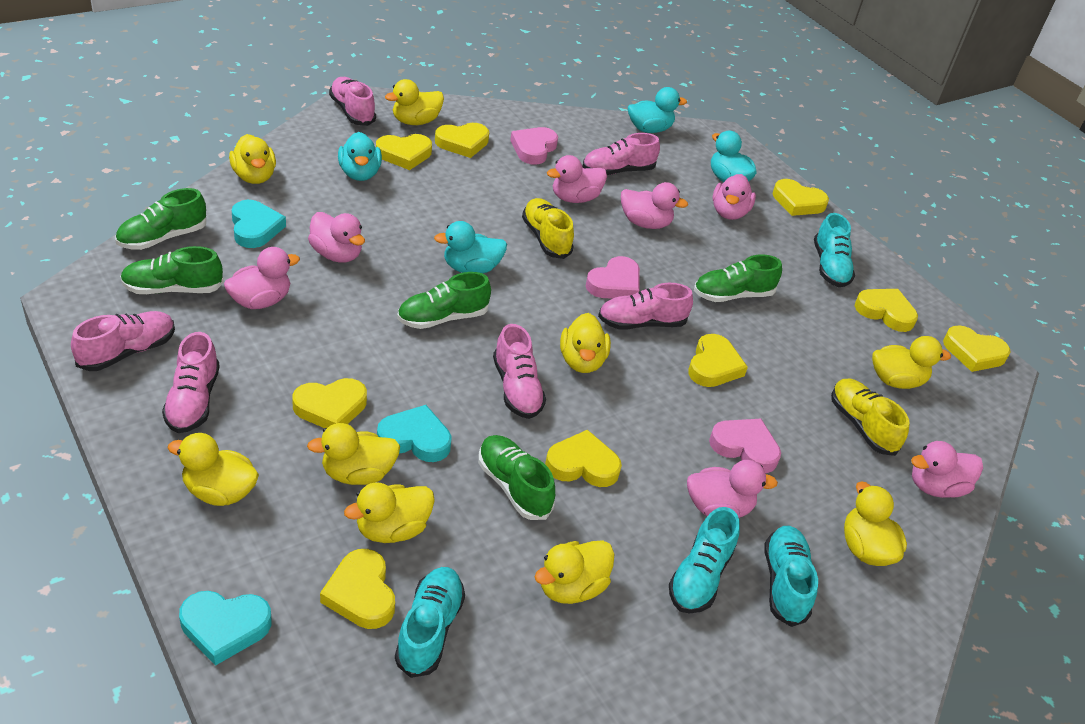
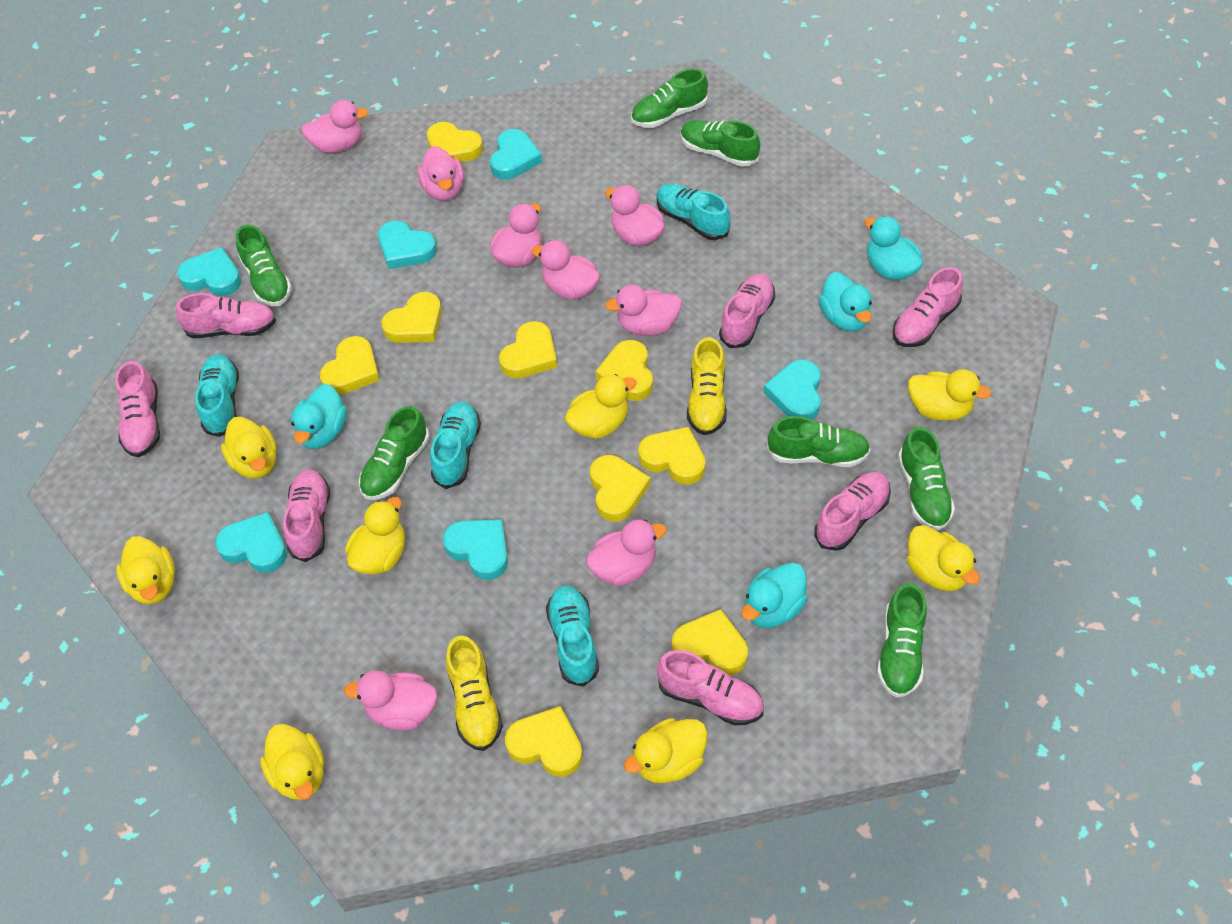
green shoe: 5 -> 7
pink duck: 7 -> 8
pink heart: 3 -> 0
pink shoe: 6 -> 7
turquoise heart: 3 -> 6
yellow duck: 9 -> 8

